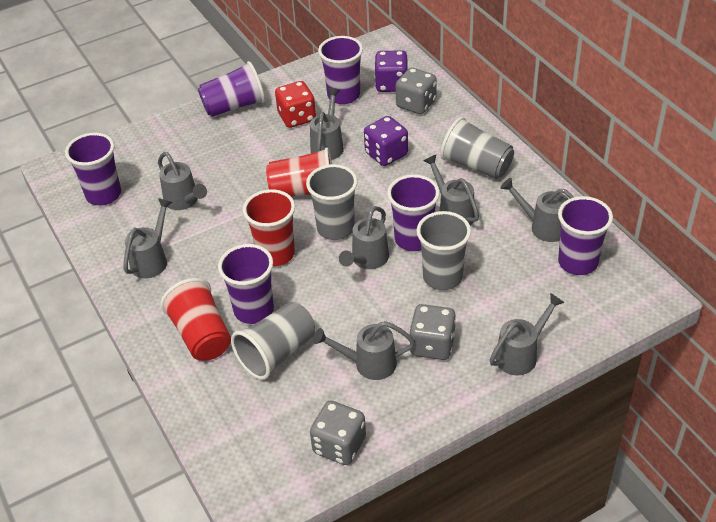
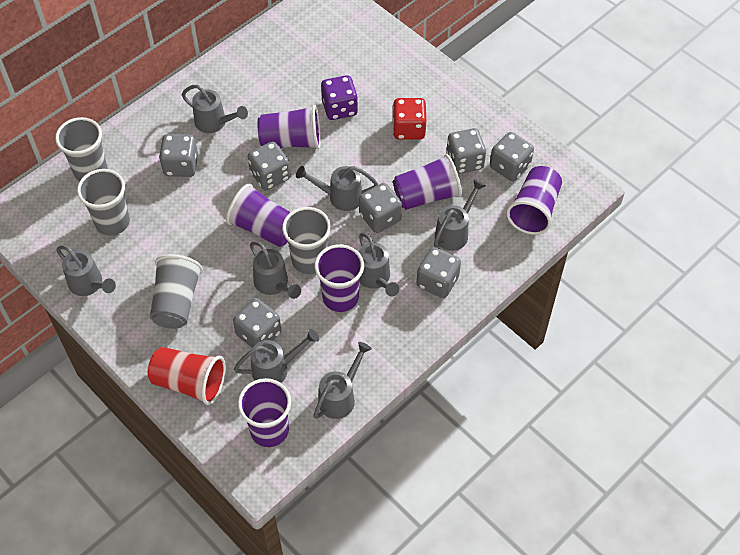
grey dice: 3 -> 7
purple dice: 2 -> 1
red cup: 3 -> 1

